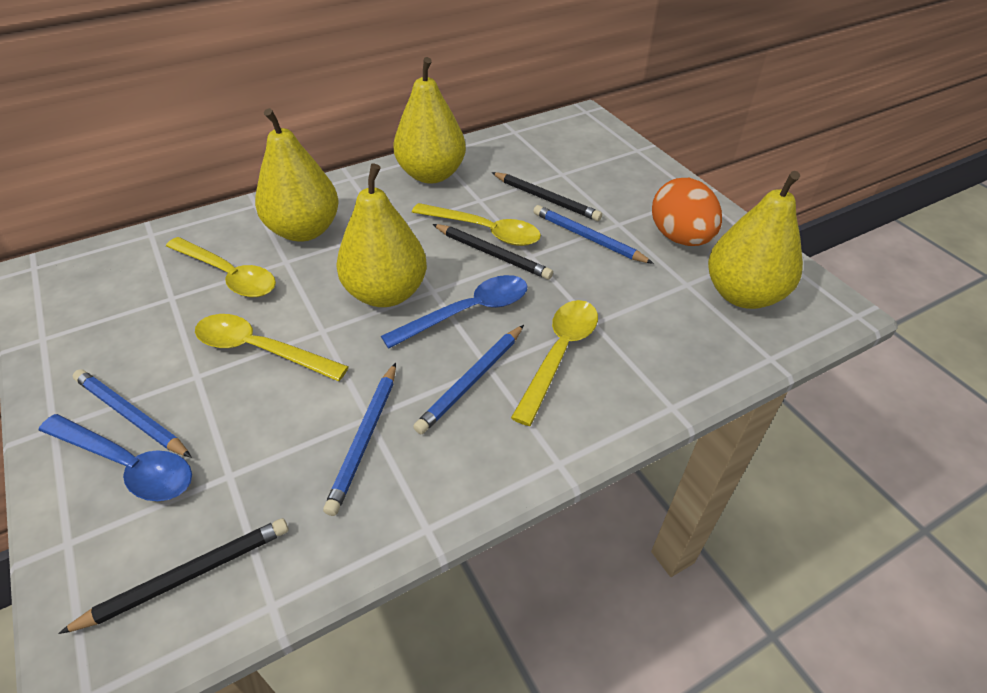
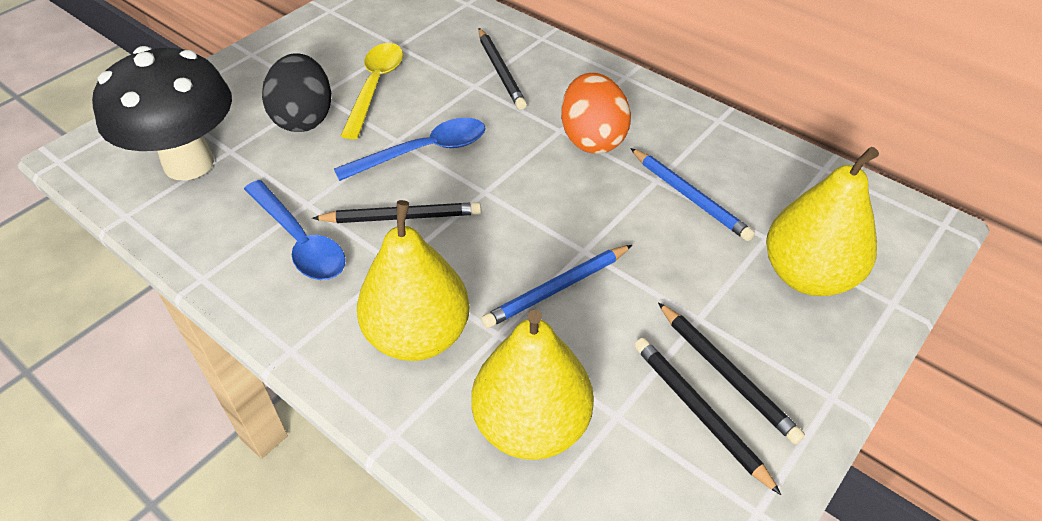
black egg: 0 -> 1
black mushroom: 0 -> 1
black pencil: 3 -> 4
blue pencil: 4 -> 2
yellow pear: 4 -> 3
yellow spoon: 4 -> 1

